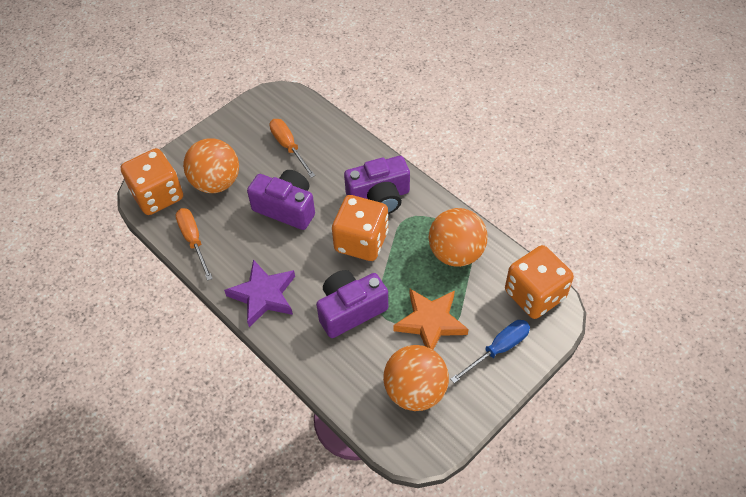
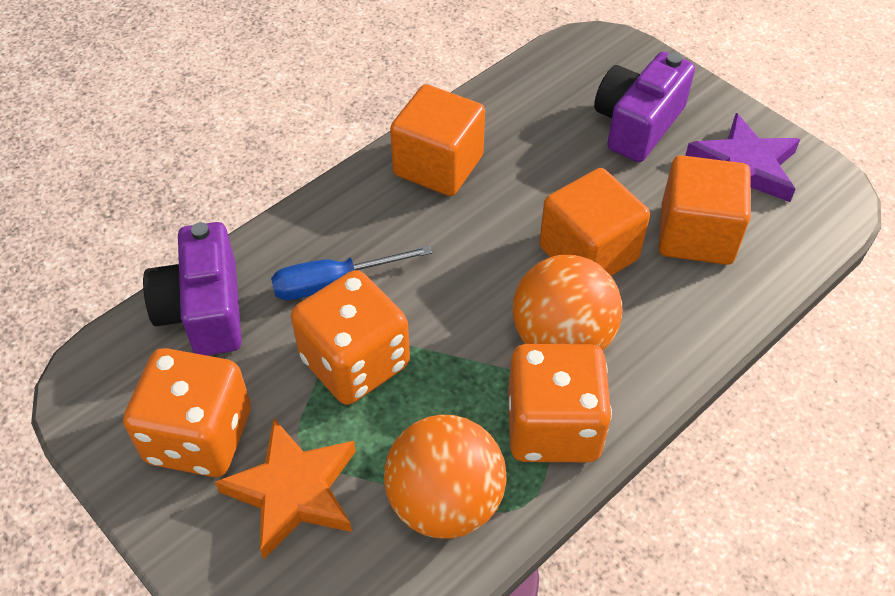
orange ball: 3 -> 2
orange cube: 0 -> 3
orange screwdriver: 2 -> 0
purple camera: 3 -> 2

